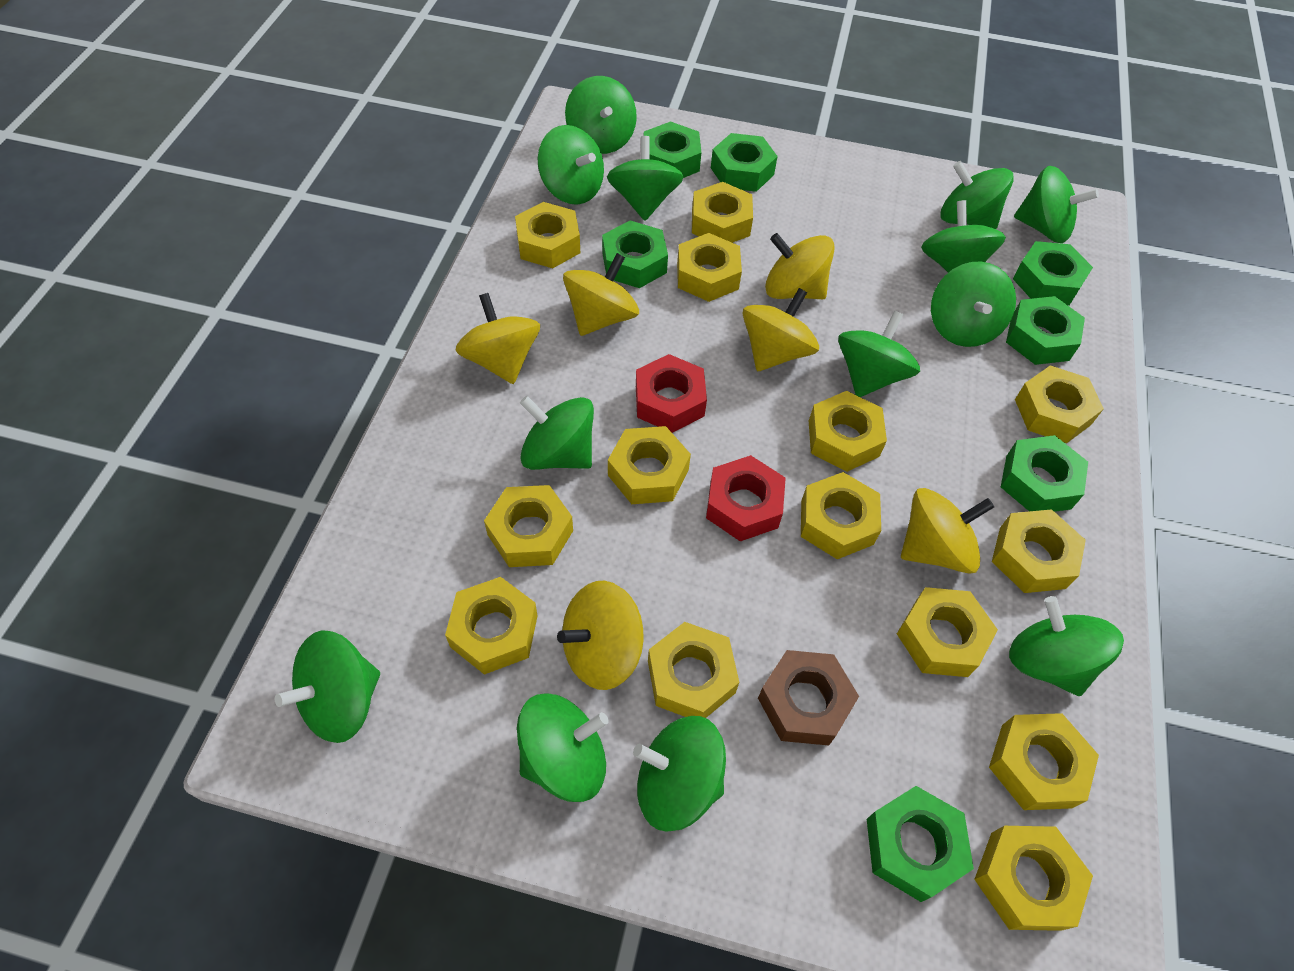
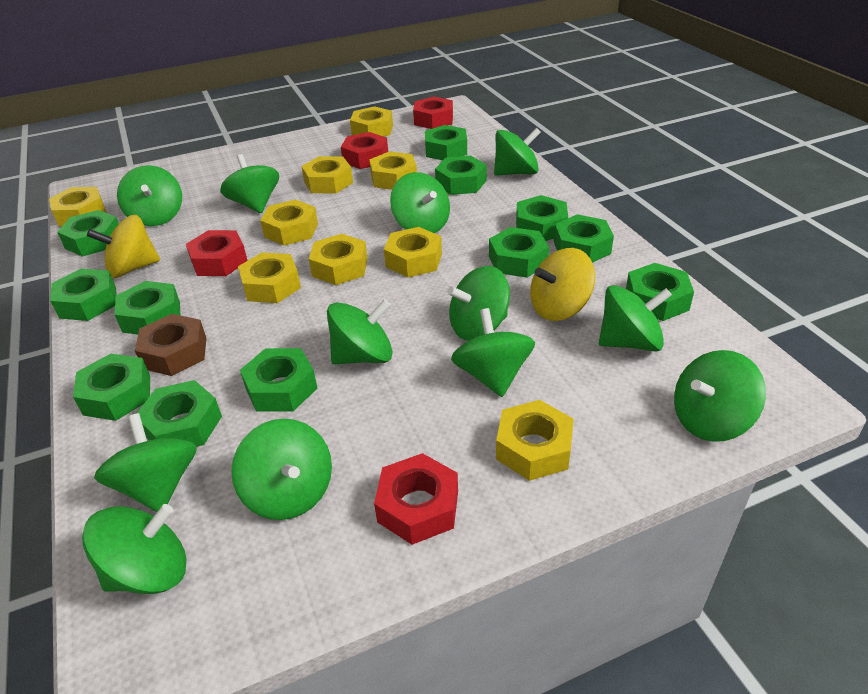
green nut: 7 -> 12
green spinning top: 13 -> 12
red nut: 2 -> 4
yellow nut: 14 -> 9
yellow spinning top: 6 -> 2

